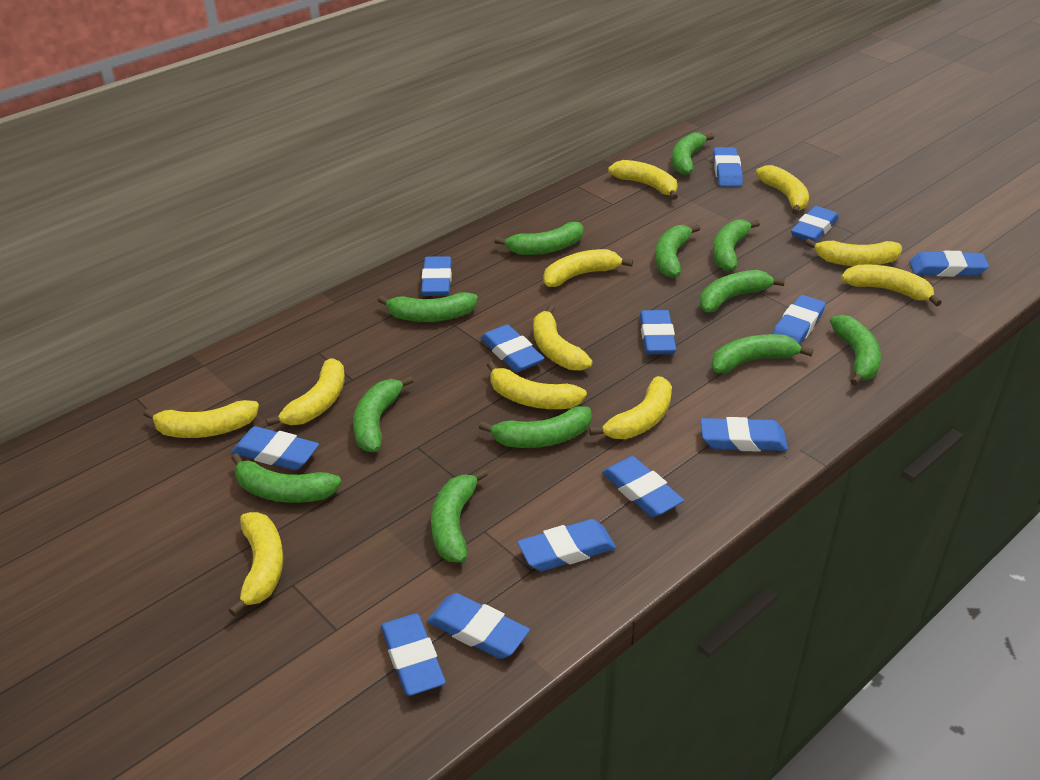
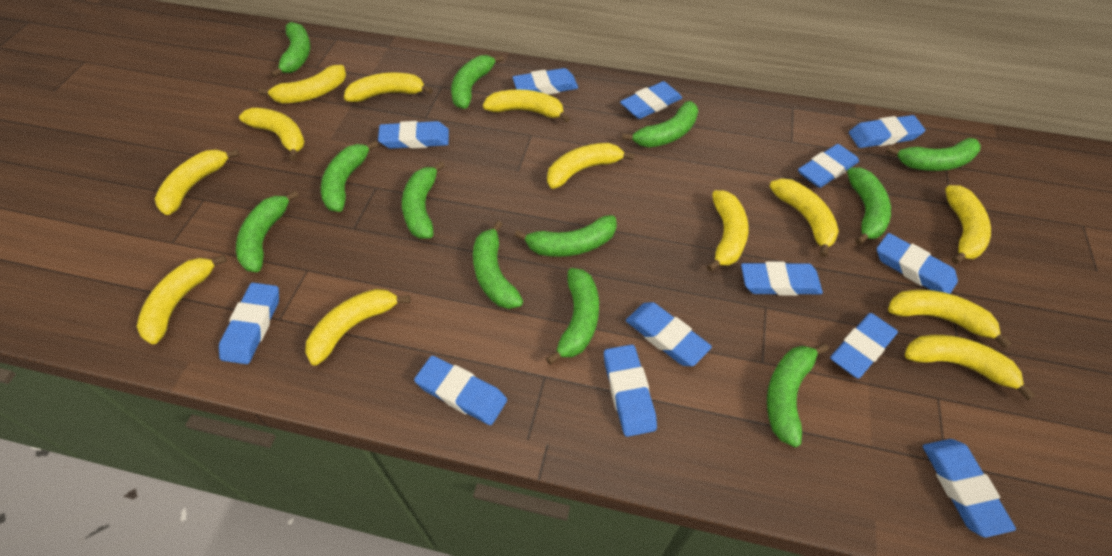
yellow banana: 11 -> 13

